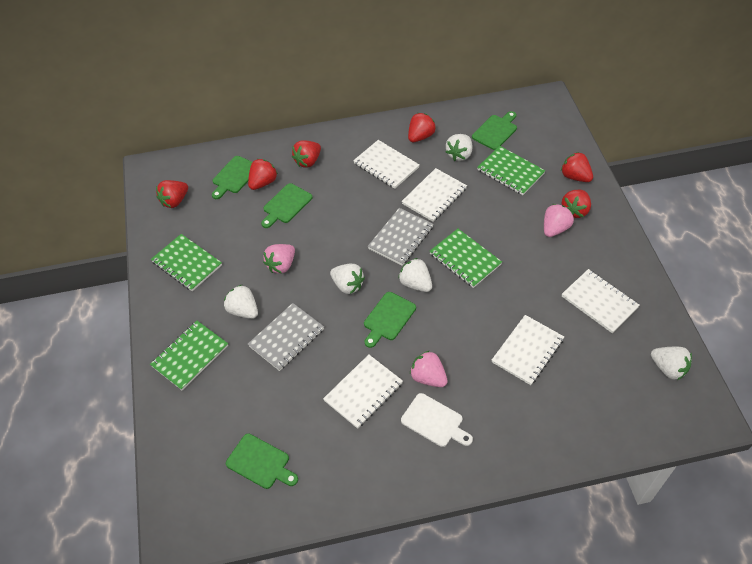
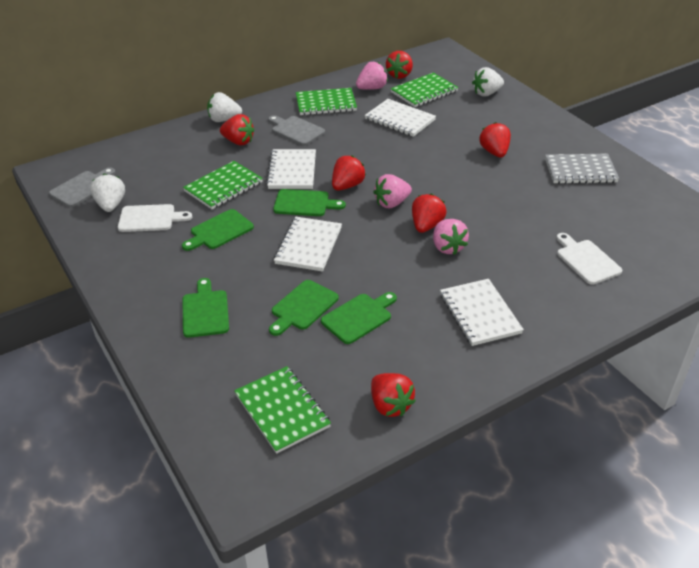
grey cutting board: 0 -> 2
grey notebook: 2 -> 1
white cutting board: 1 -> 2
white notebook: 5 -> 4
white strawberry: 5 -> 3

